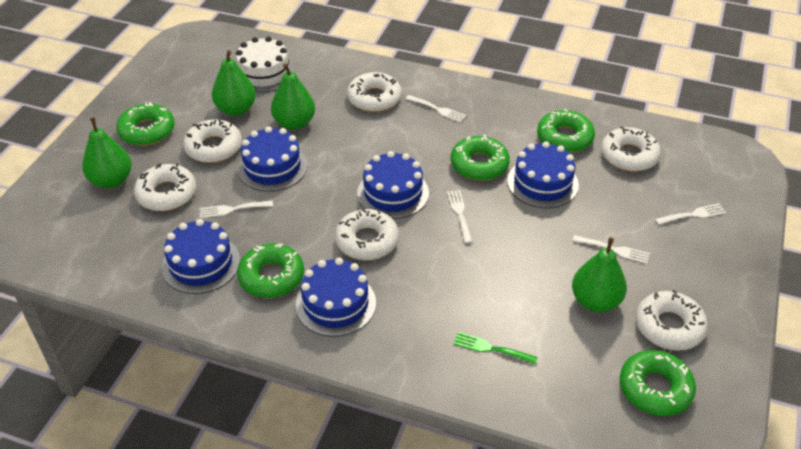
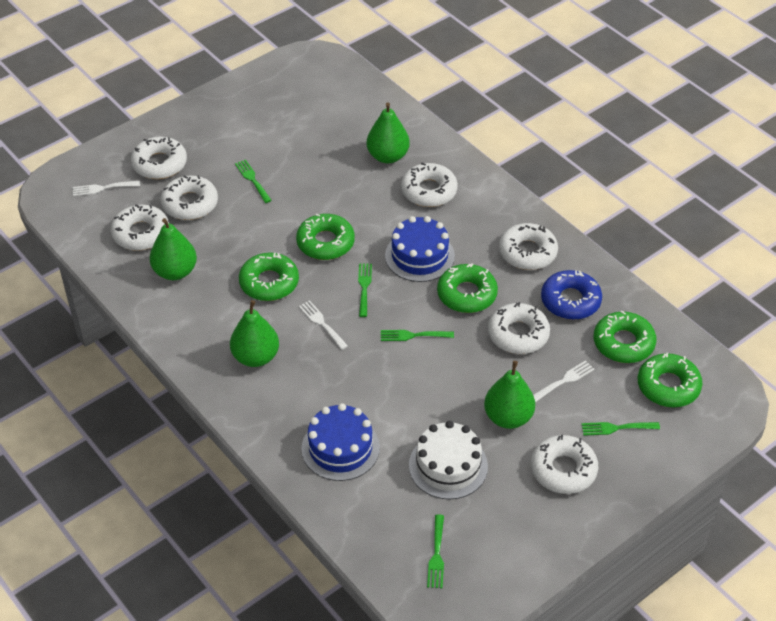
blue cake: 5 -> 2
blue donut: 0 -> 1
green fork: 1 -> 5
white donut: 6 -> 7
white fork: 5 -> 3

